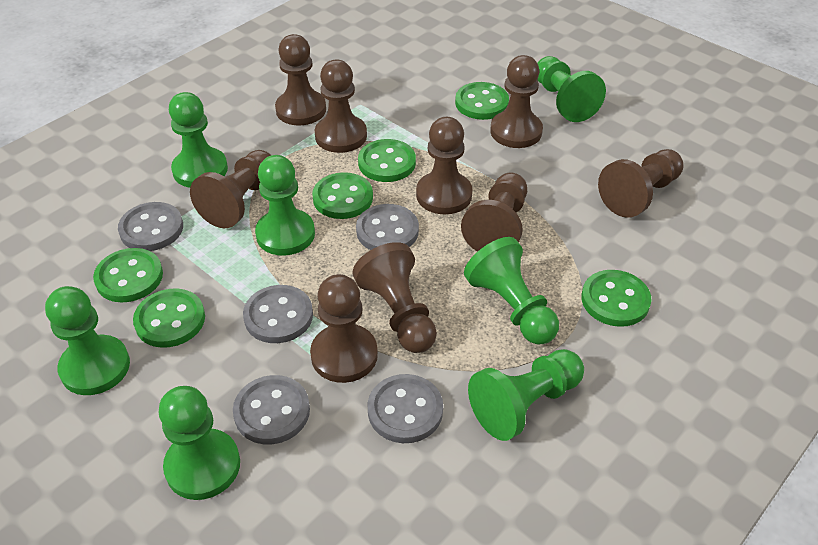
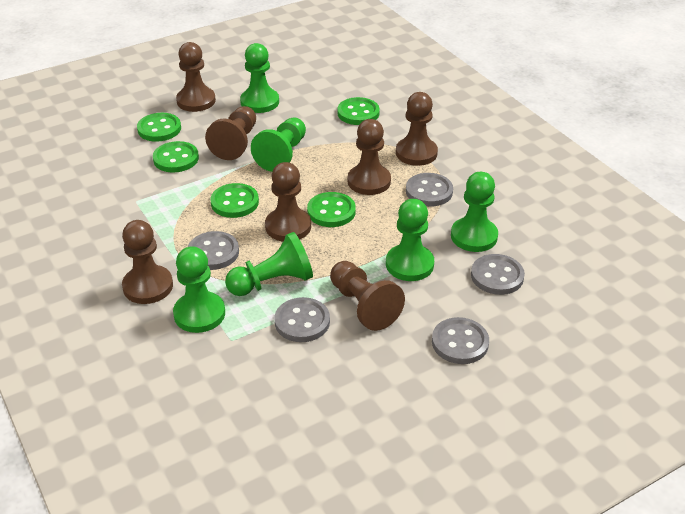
brown pawn: 9 -> 7
green button: 6 -> 5
green pawn: 7 -> 6

